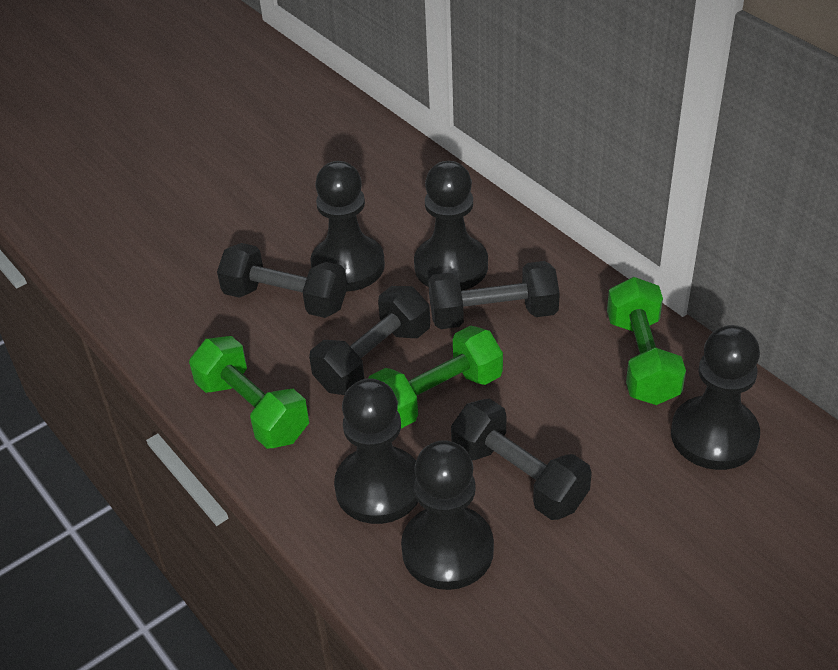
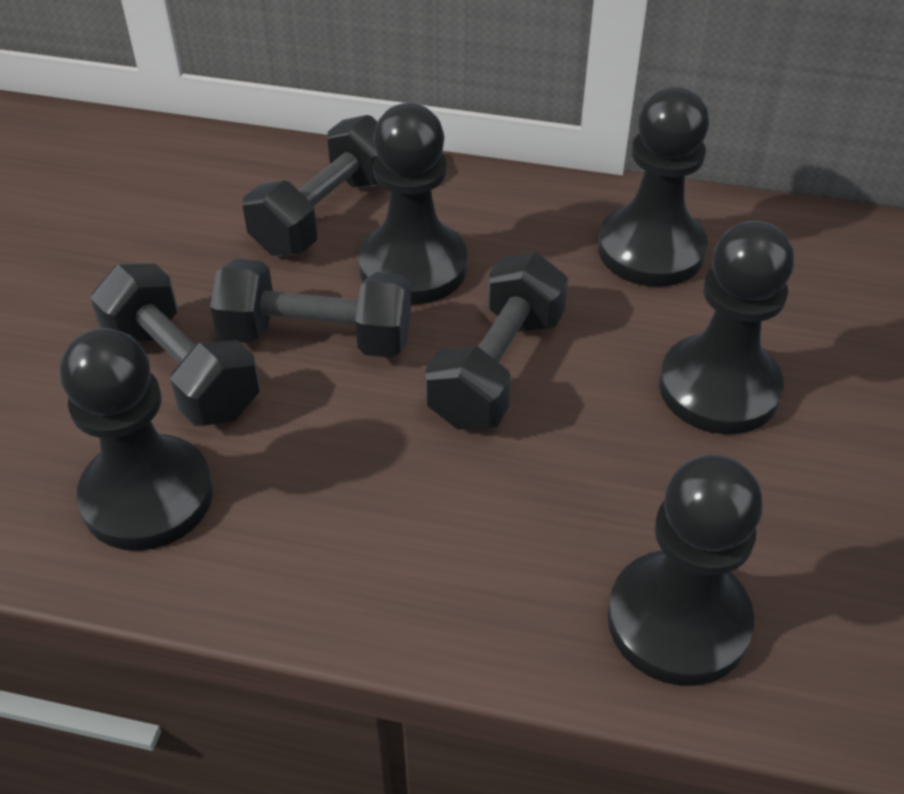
green dumbbell: 3 -> 0

